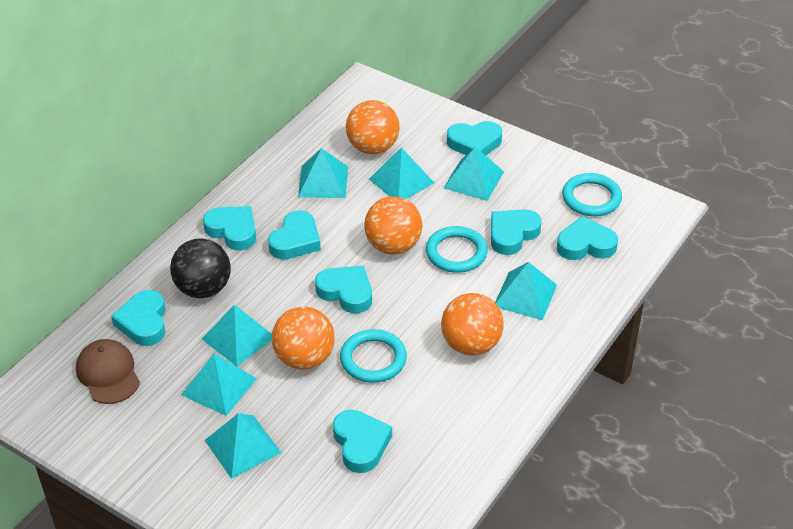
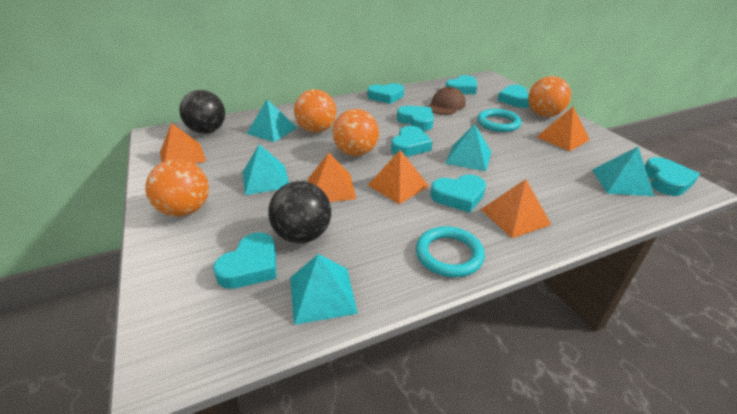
black ball: 1 -> 2
orange pyramid: 0 -> 5
turquoise pyramid: 7 -> 5
turquoise ring: 3 -> 2

